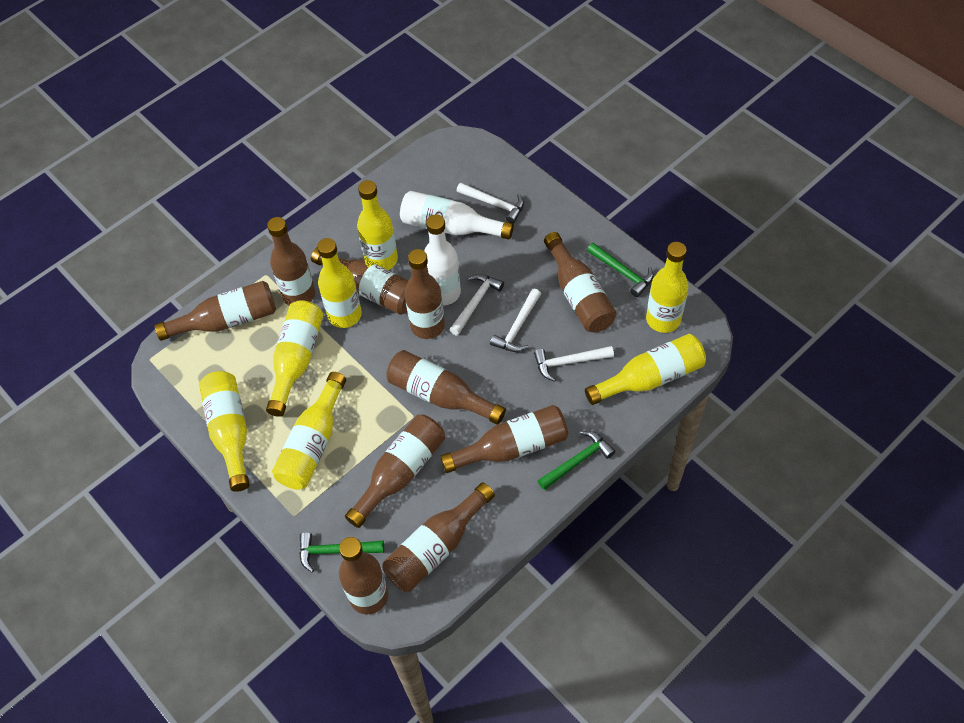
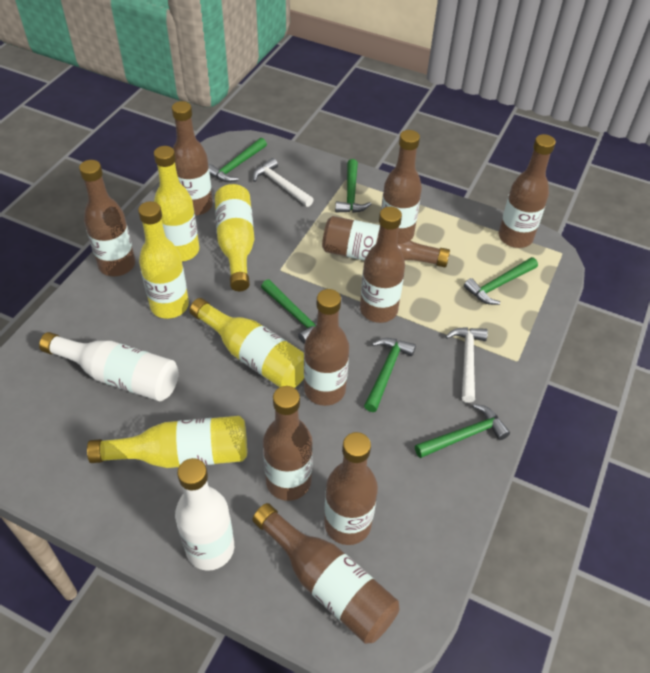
green hammer: 3 -> 6
white hammer: 4 -> 2
yellow bottle: 7 -> 5

